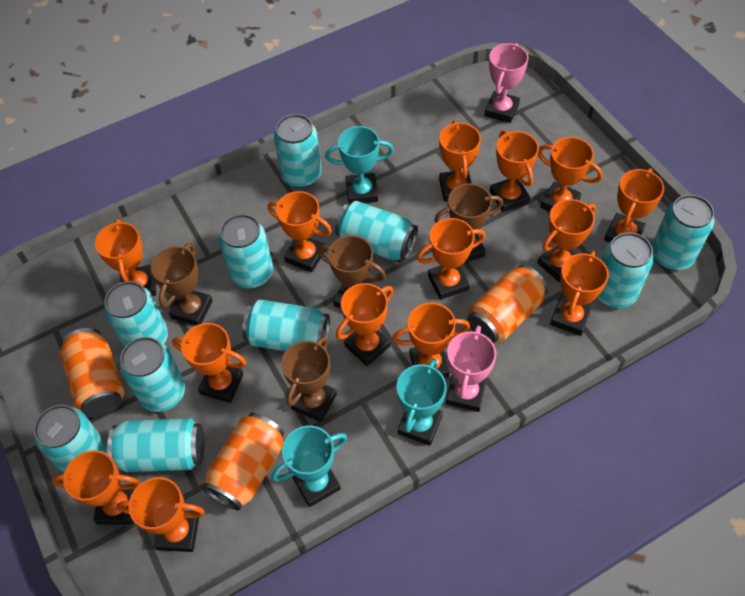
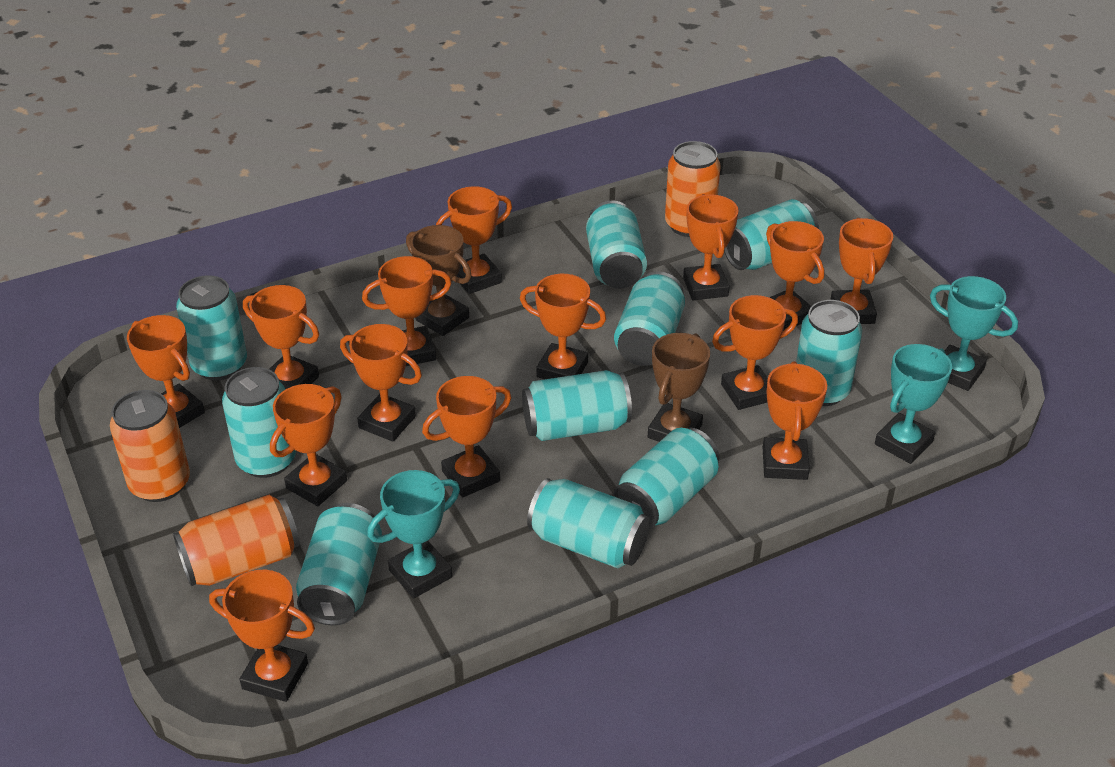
brown trophy: 4 -> 2
pink trophy: 2 -> 0

